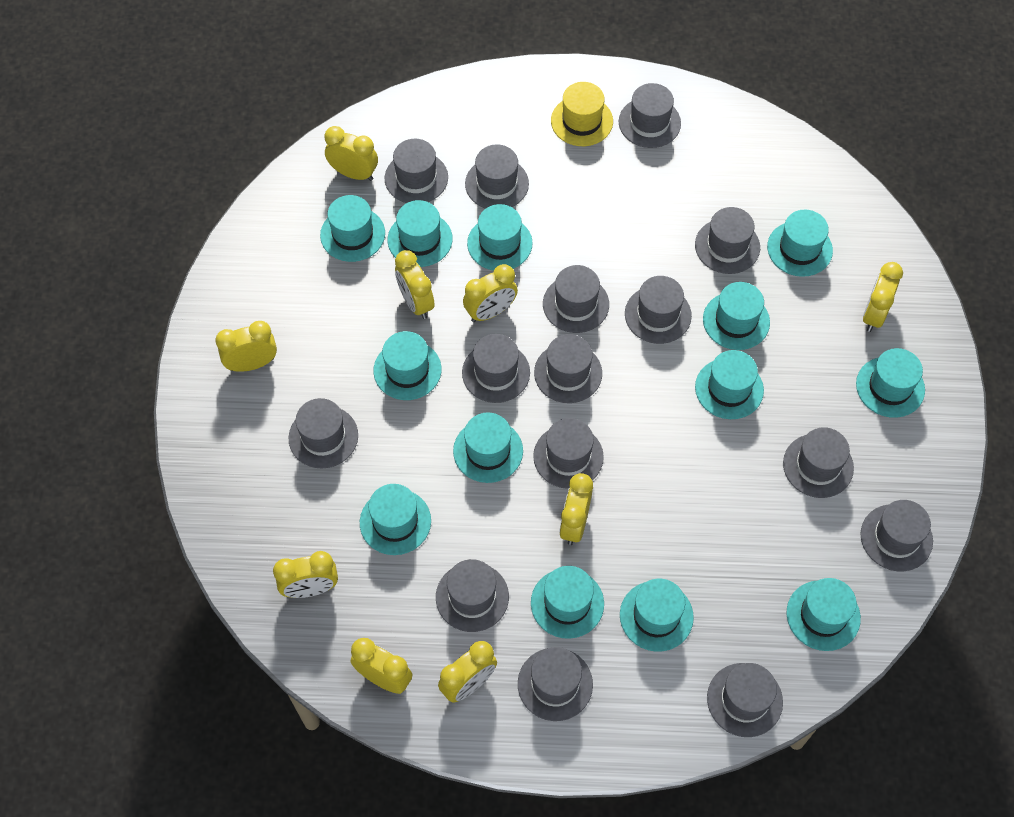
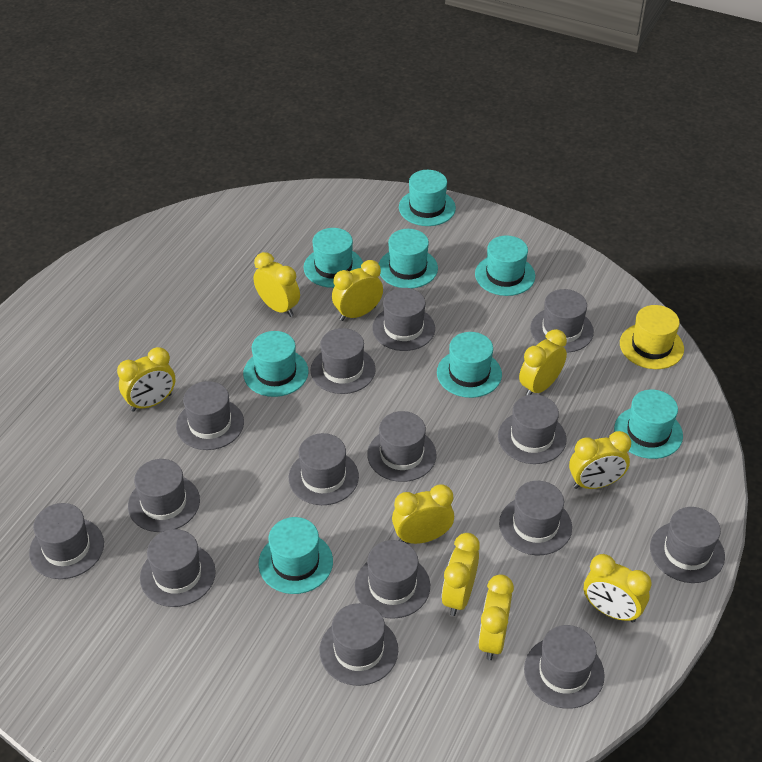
turquoise hat: 13 -> 8

